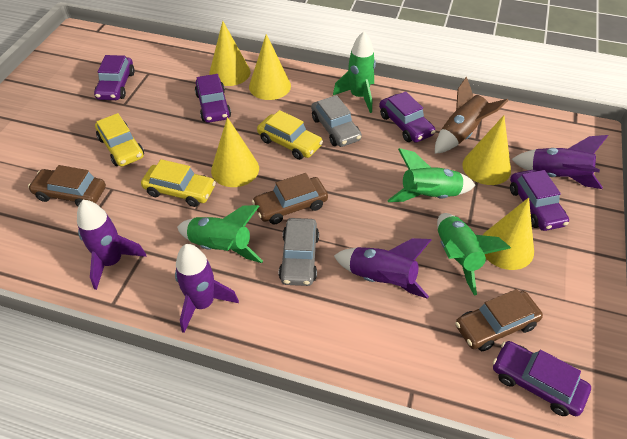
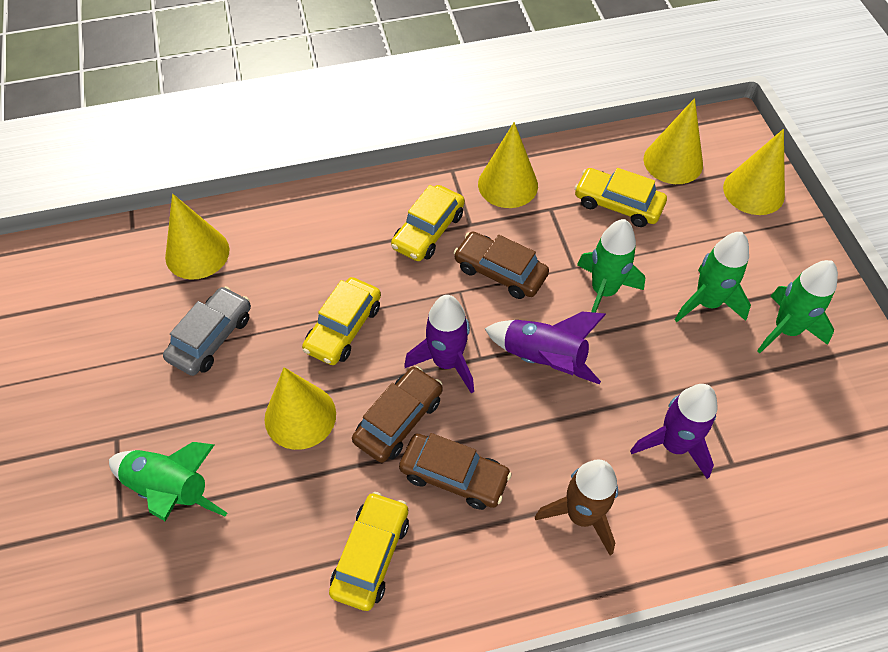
grey car: 2 -> 1
purple car: 5 -> 0
purple rocket: 4 -> 3
yellow car: 3 -> 4

